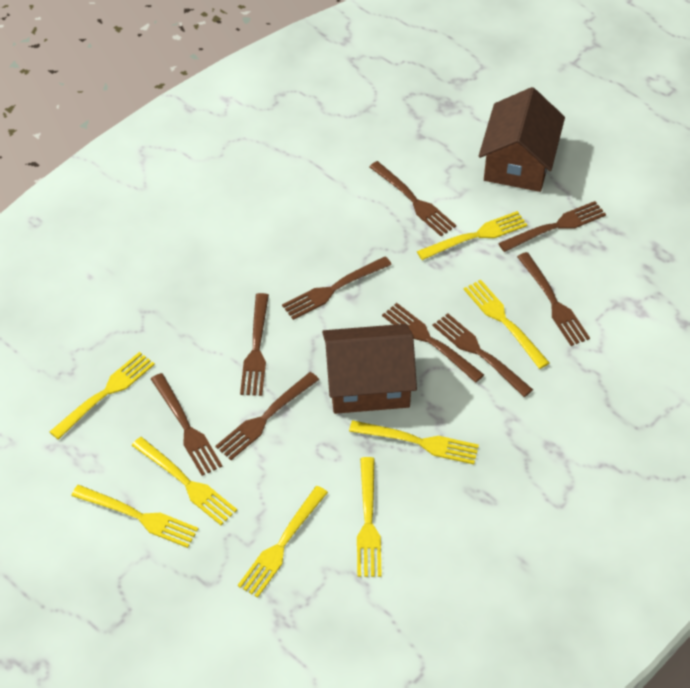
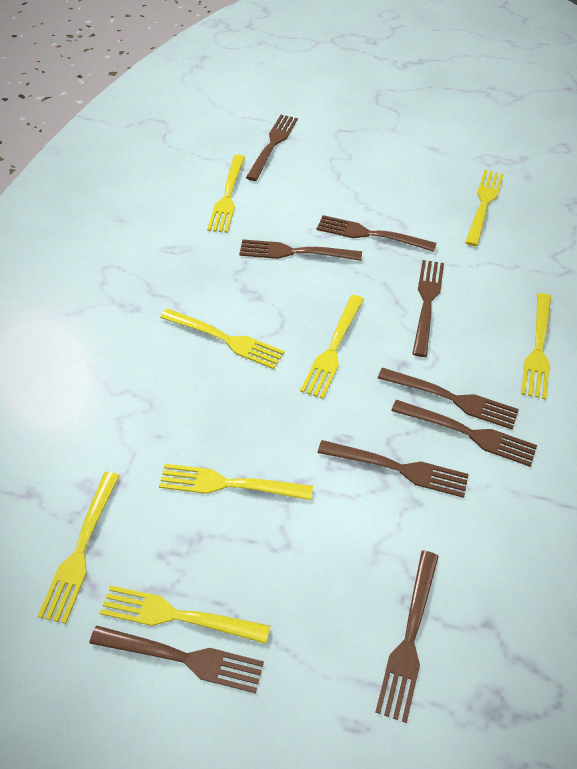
brown house: 2 -> 0

